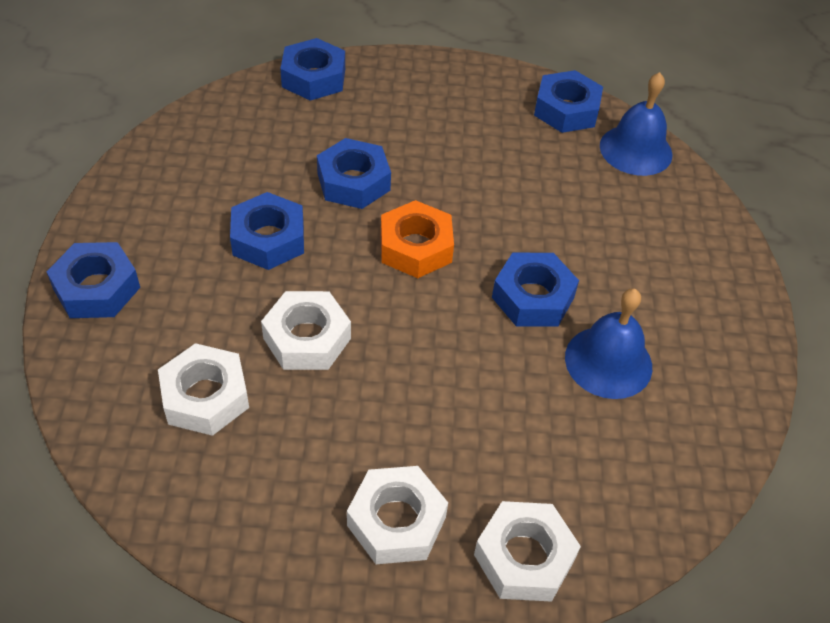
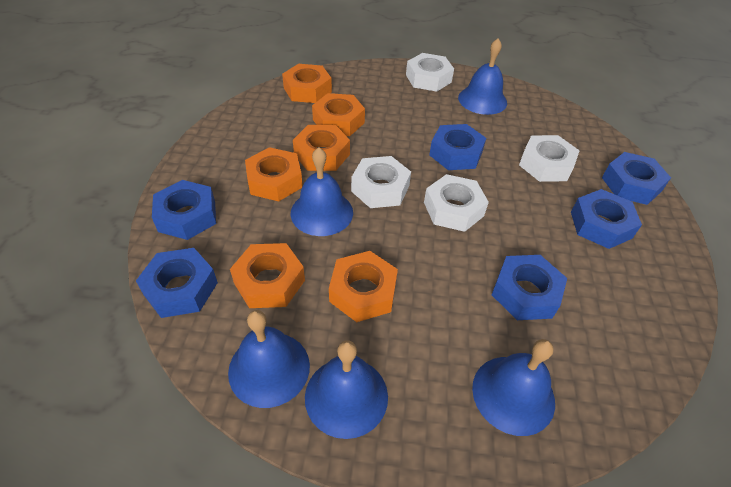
blue bell: 2 -> 5
orange nut: 1 -> 6

